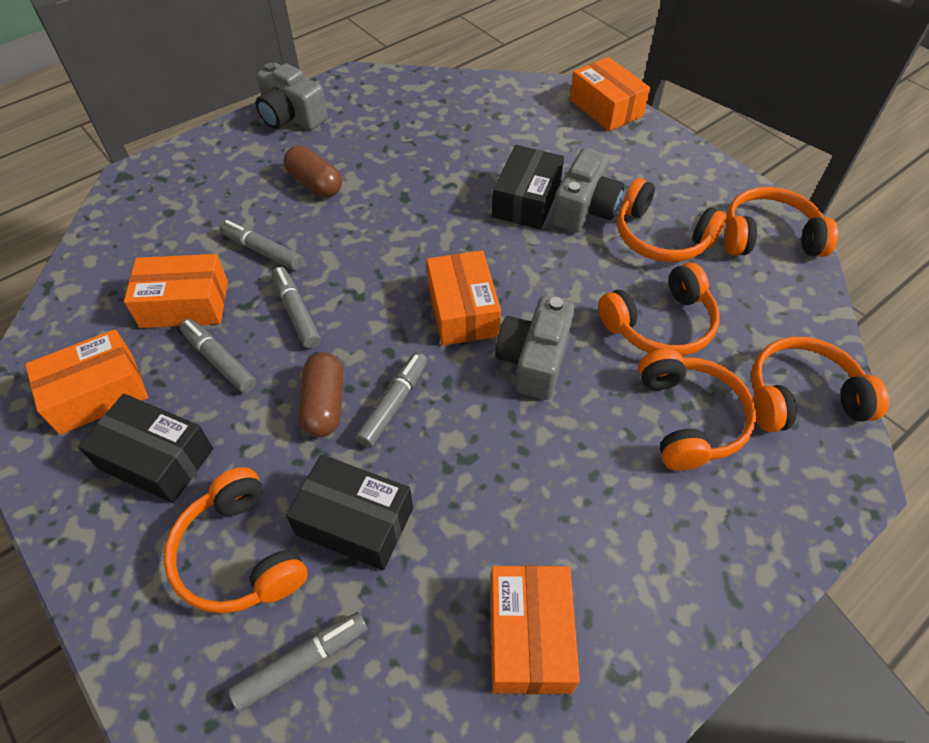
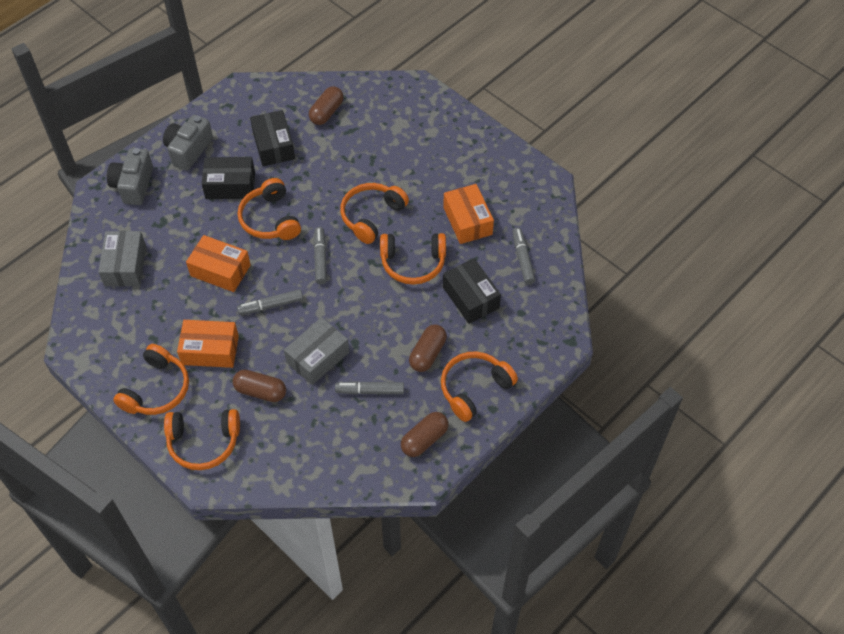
brown capsule: 2 -> 4
grey box: 0 -> 2
grey camera: 3 -> 2
grey marker: 5 -> 4
orange box: 5 -> 3

